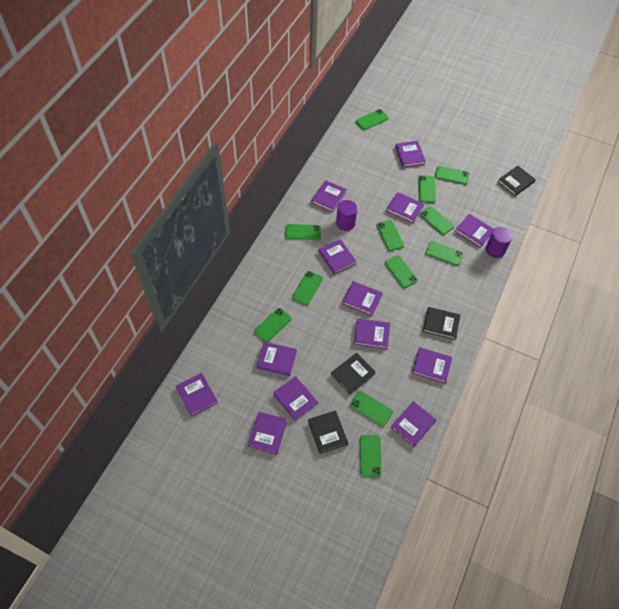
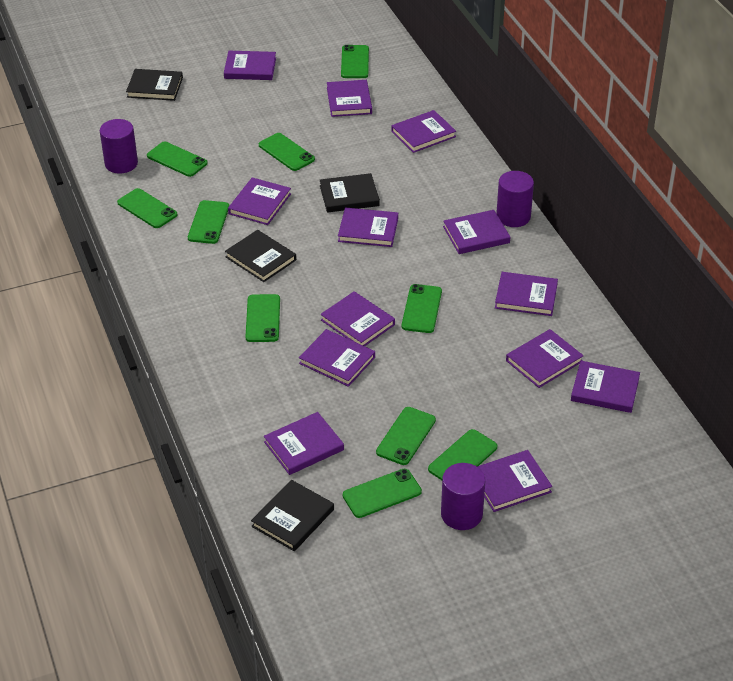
green phone: 12 -> 10
purple cylinder: 2 -> 3

